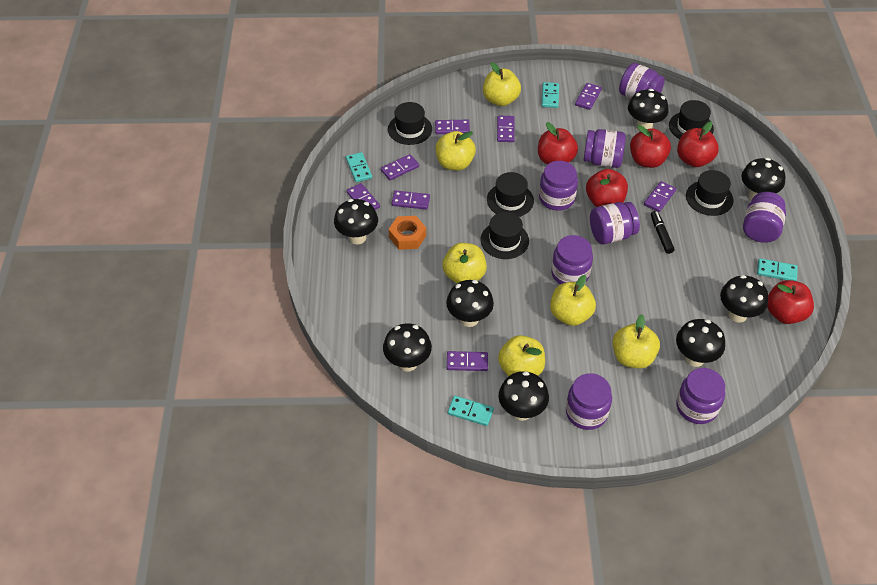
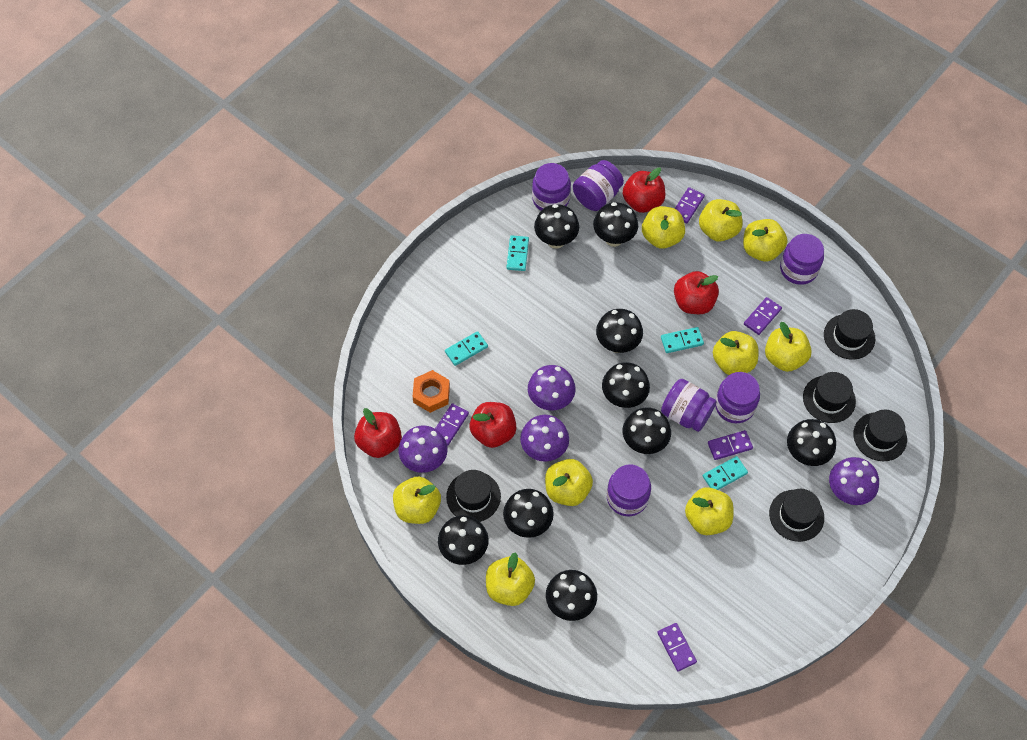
black marker: 1 -> 0
black mushroom: 8 -> 9
purple domino: 8 -> 5
purple jar: 8 -> 6
purple mushroom: 0 -> 4
red apple: 5 -> 4
yellow apple: 6 -> 9

